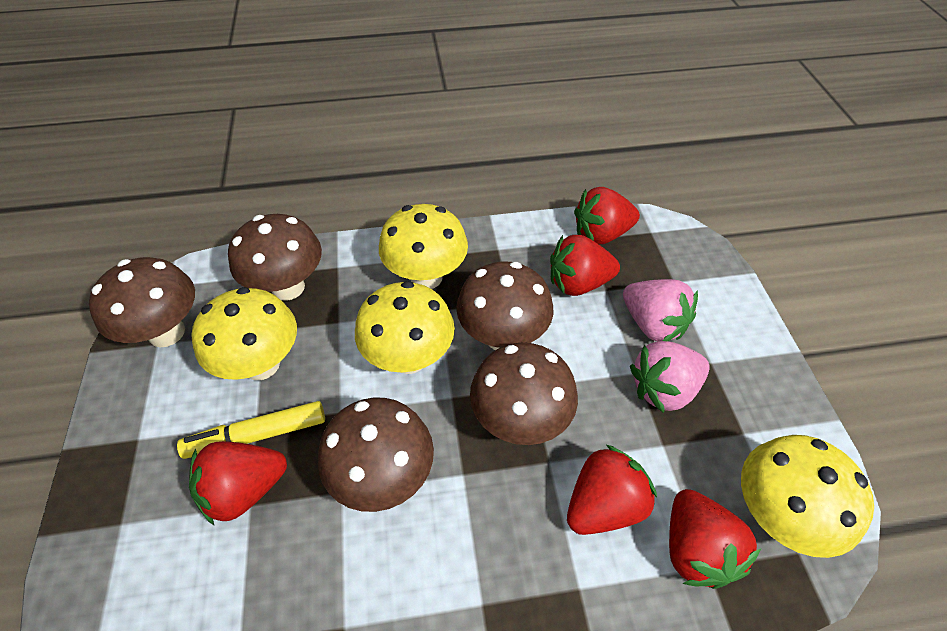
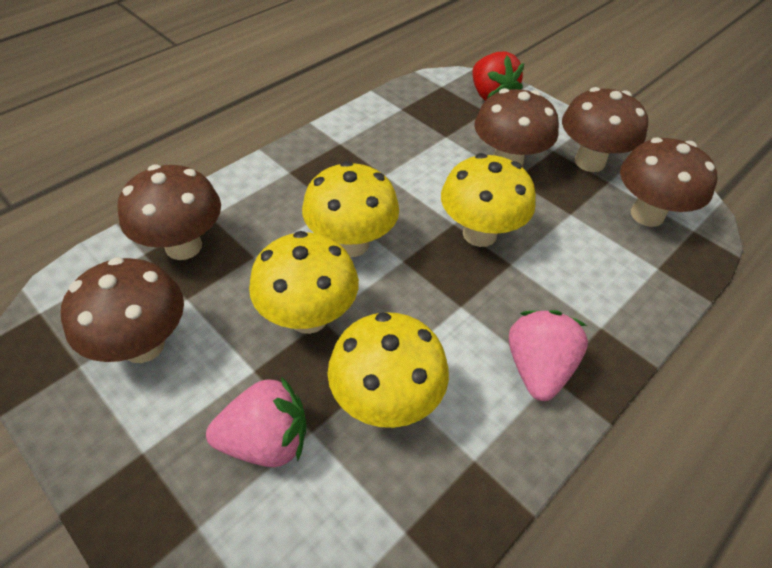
red strawberry: 5 -> 1
yellow marker: 1 -> 0

